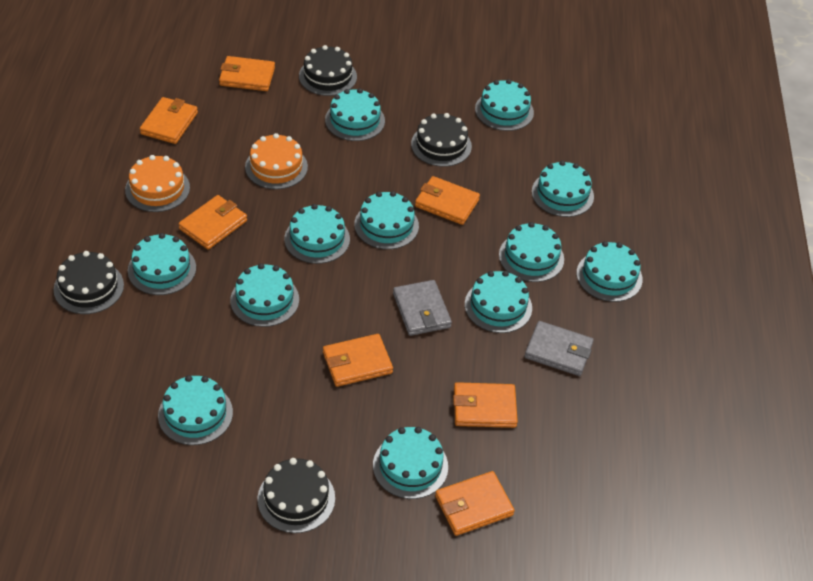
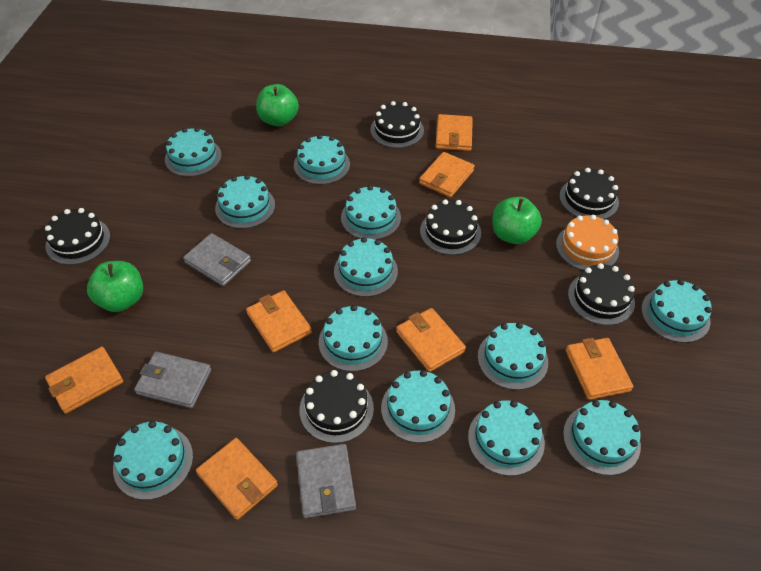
black cake: 4 -> 6
green apple: 0 -> 3
grey wallet: 2 -> 3
orange cake: 2 -> 1

